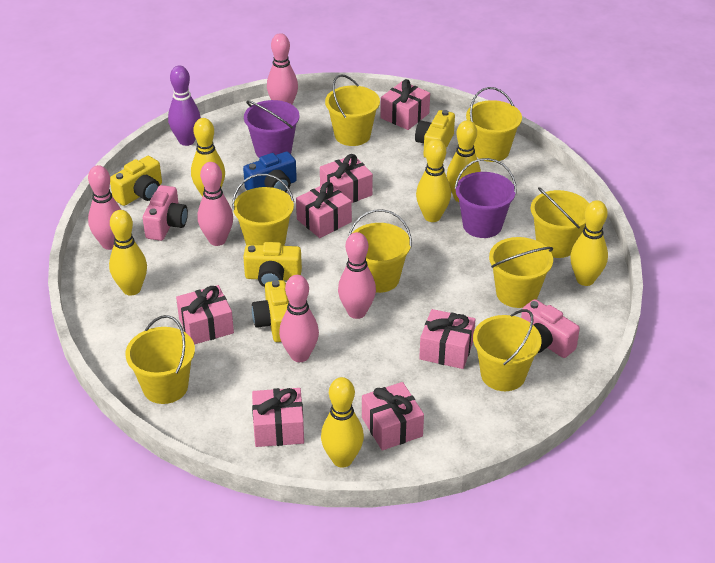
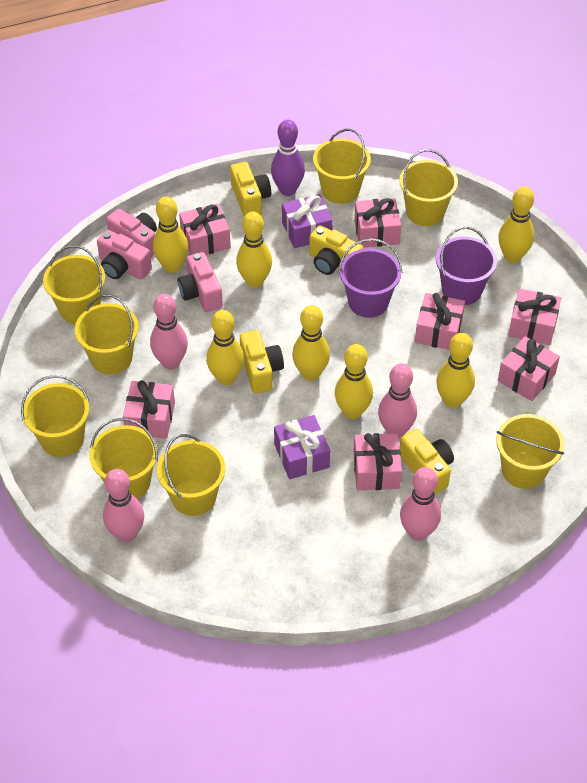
blue camera: 1 -> 0
pink bowling pin: 5 -> 4
pink camera: 2 -> 3
purple gift: 0 -> 2
yellow bowling pin: 6 -> 7

